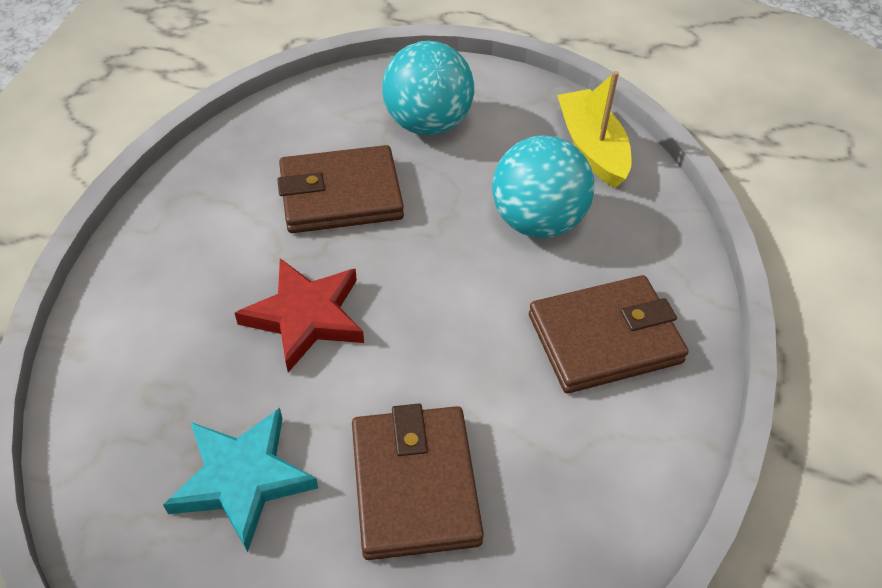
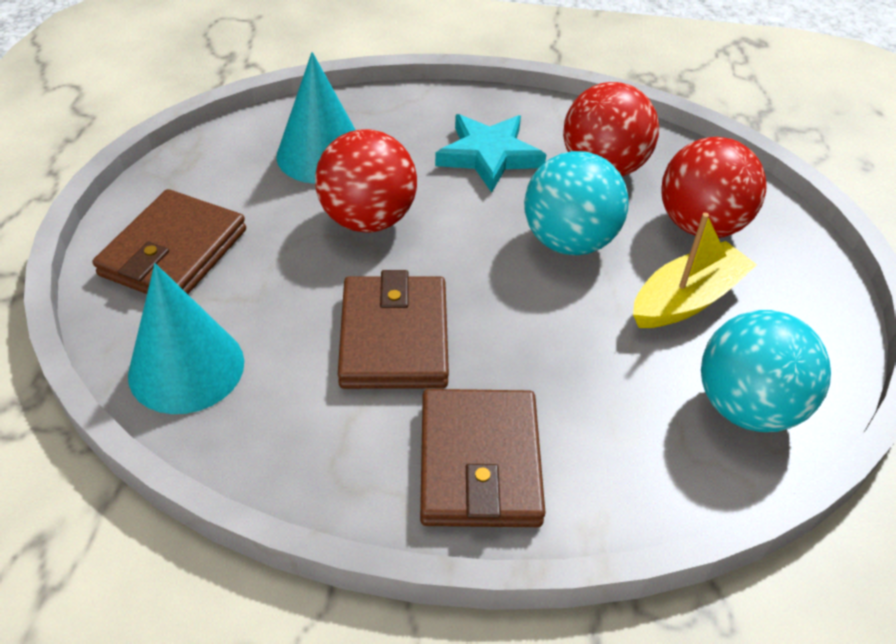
red ball: 0 -> 3
red star: 1 -> 0
turquoise cone: 0 -> 2

